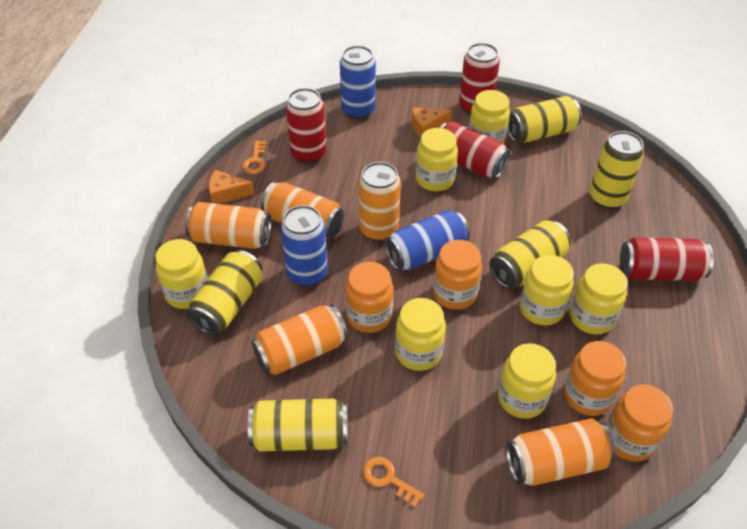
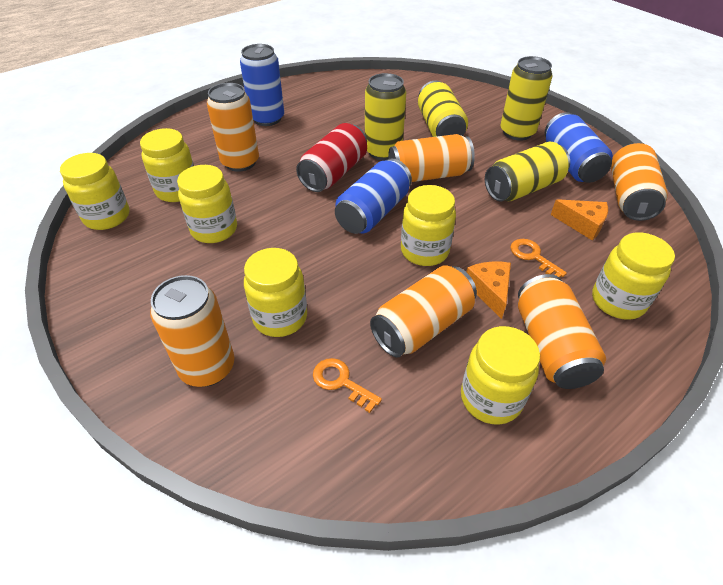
orange can: 5 -> 6
orange jar: 4 -> 0
red can: 4 -> 1
yellow can: 5 -> 4

